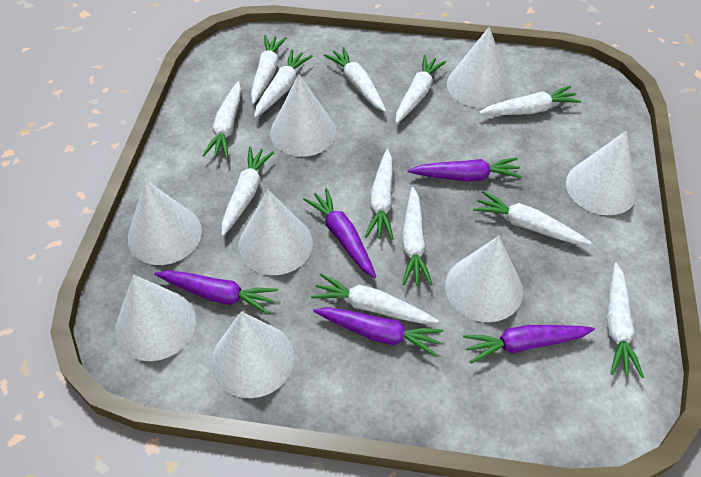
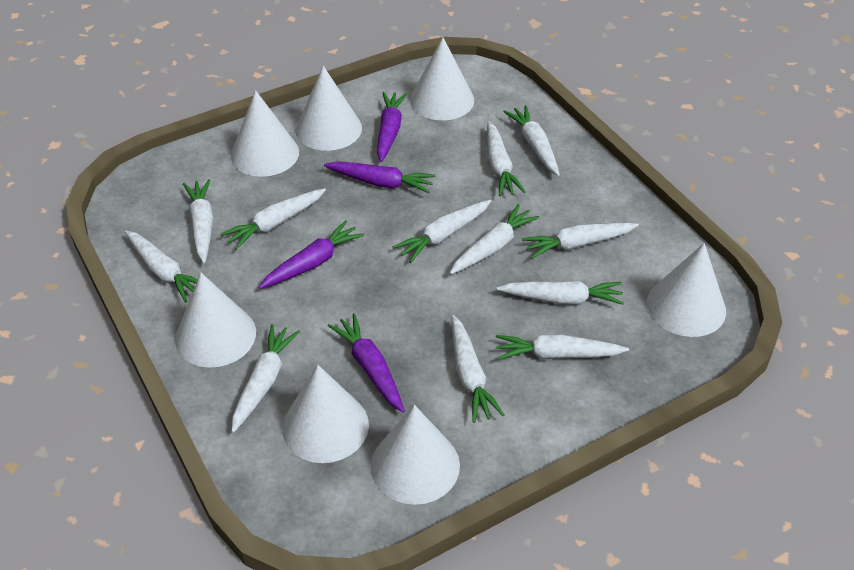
purple carrot: 5 -> 4
white cone: 8 -> 7

